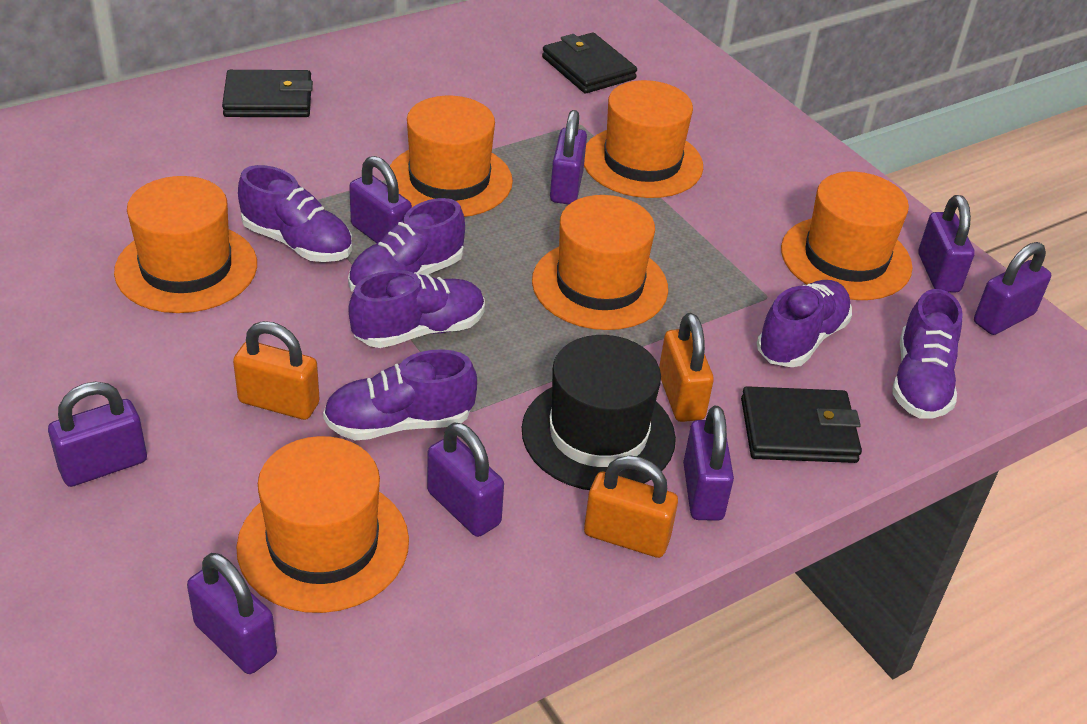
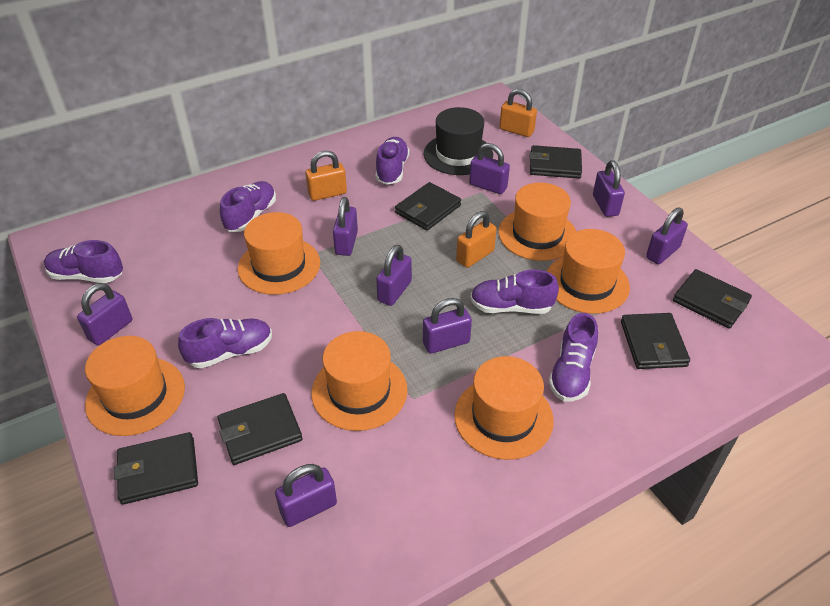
black wallet: 3 -> 6

